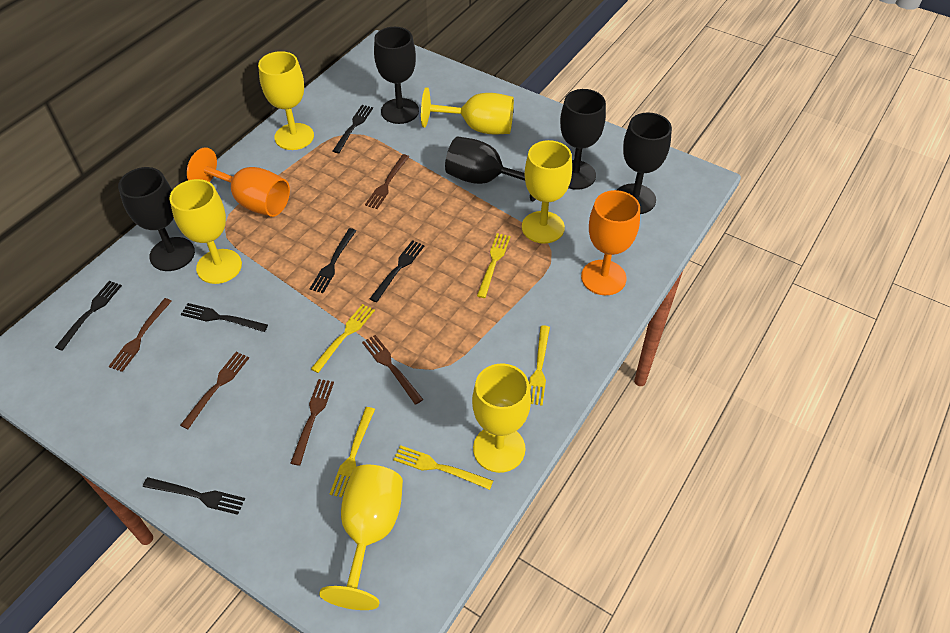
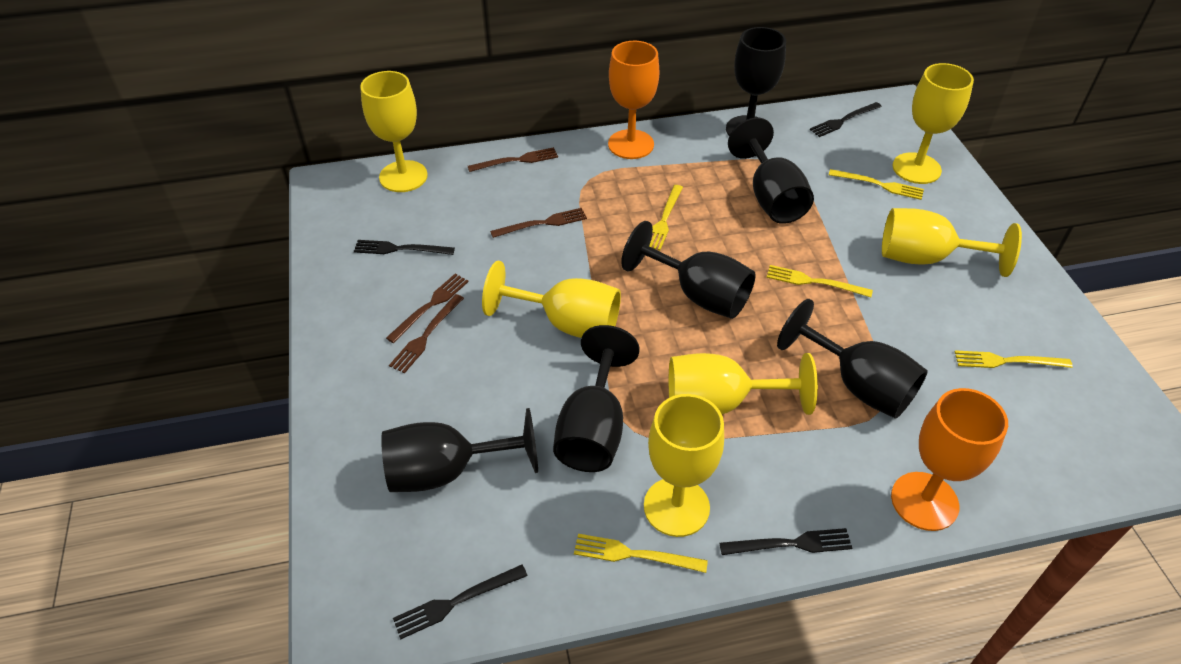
black fork: 6 -> 4
black goblet: 5 -> 6
brown fork: 5 -> 4

